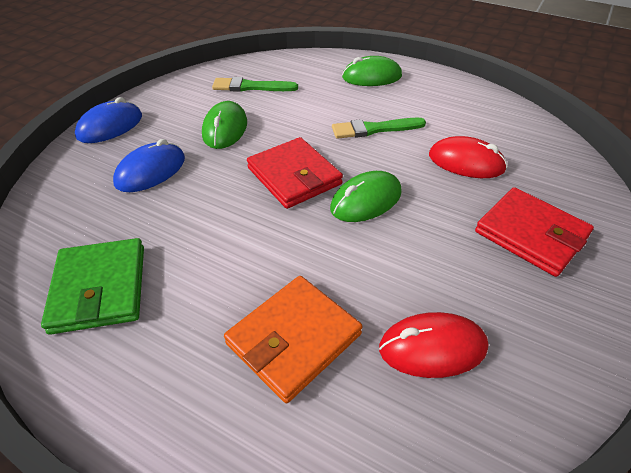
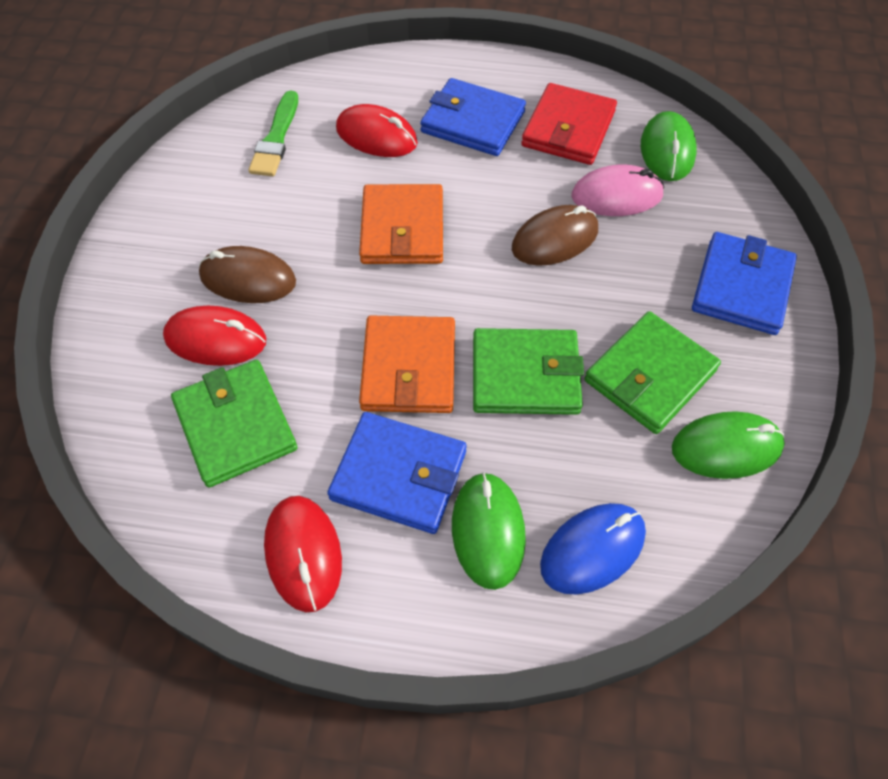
blue mouse: 2 -> 1
blue wallet: 0 -> 3
brown mouse: 0 -> 2
green brush: 2 -> 1
green wallet: 1 -> 3
orange wallet: 1 -> 2
pink mouse: 0 -> 1
red mouse: 2 -> 3
red wallet: 2 -> 1

